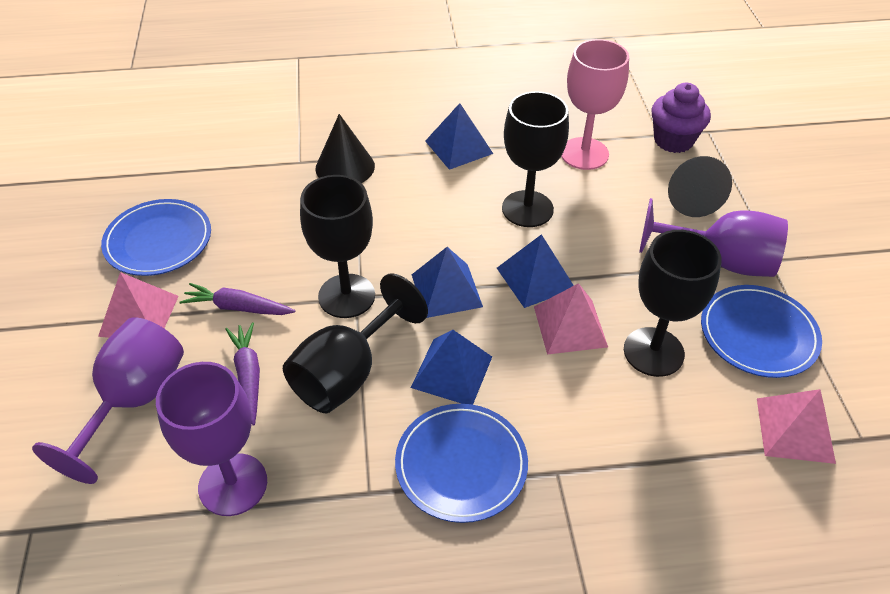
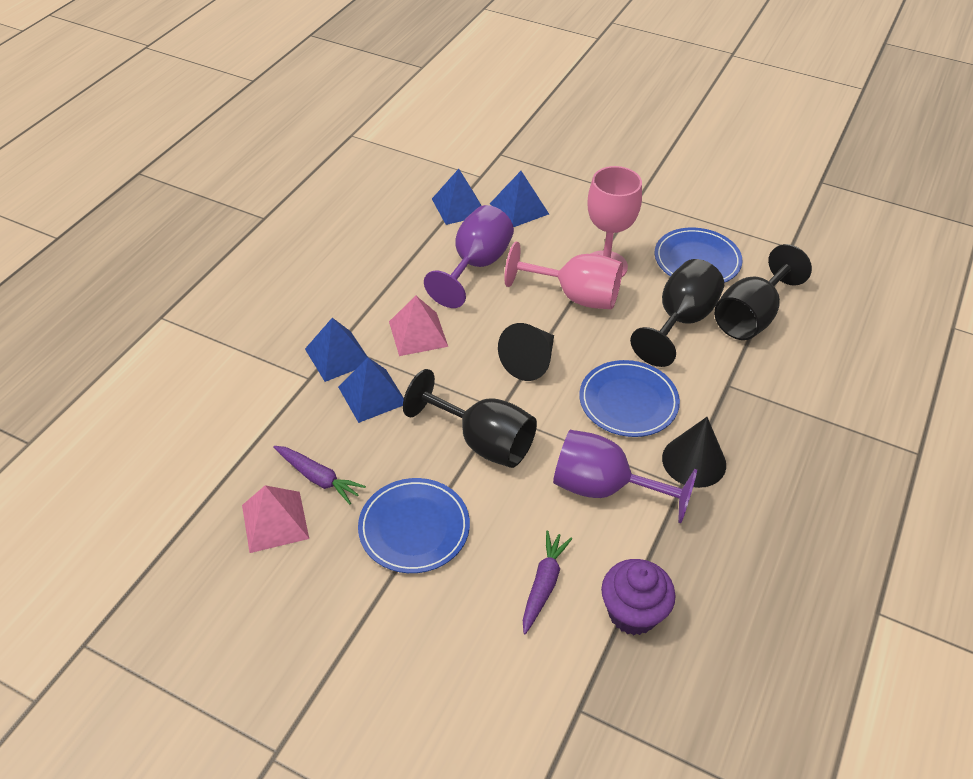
black goblet: 4 -> 3
pink goblet: 1 -> 2
pink pyramid: 3 -> 2
purple goblet: 3 -> 2

